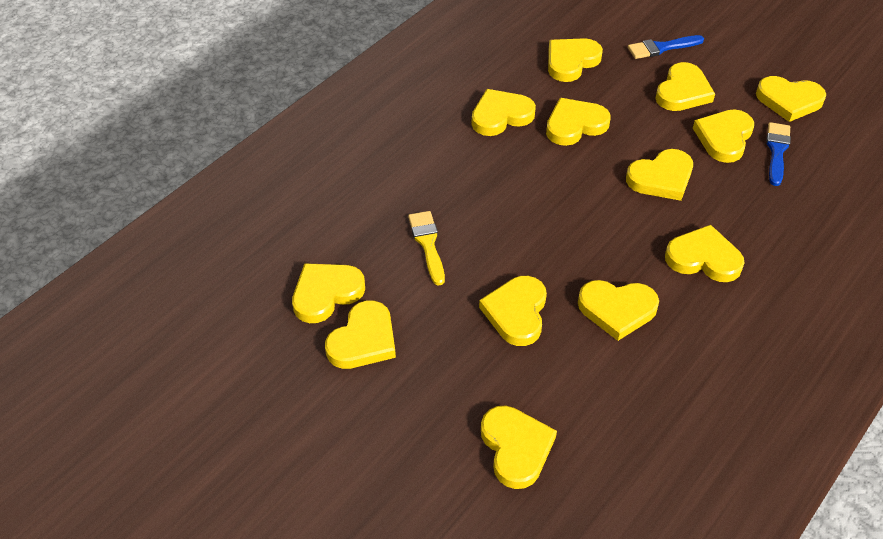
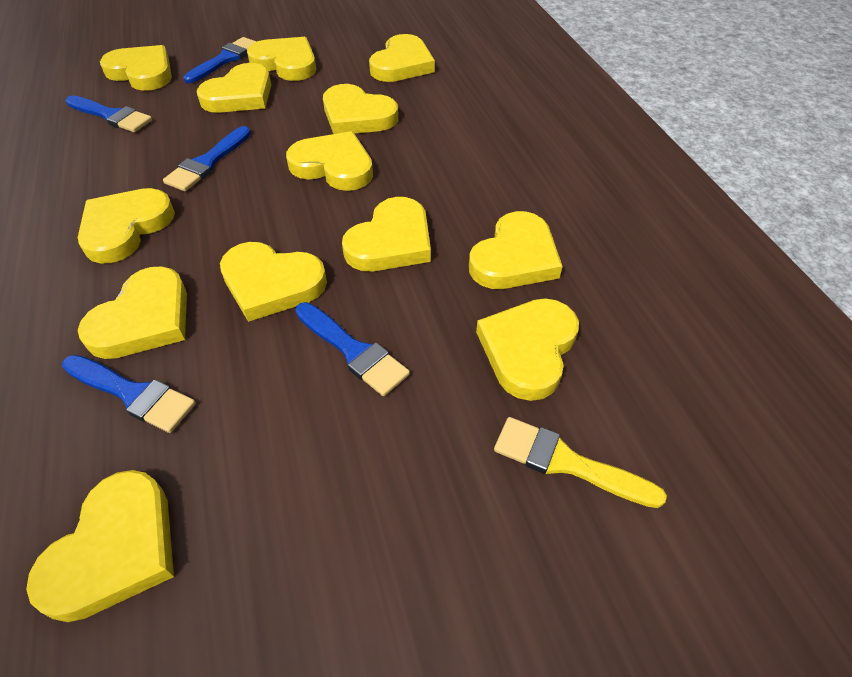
blue brush: 2 -> 5

